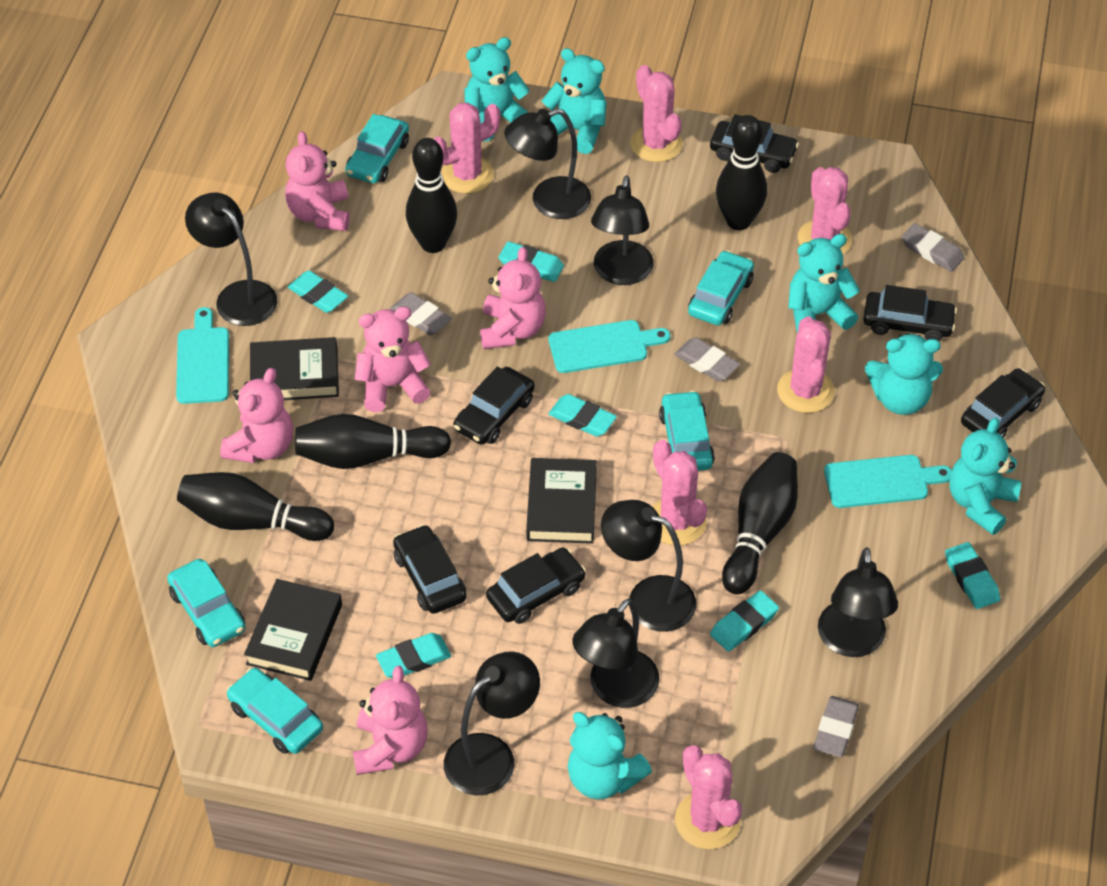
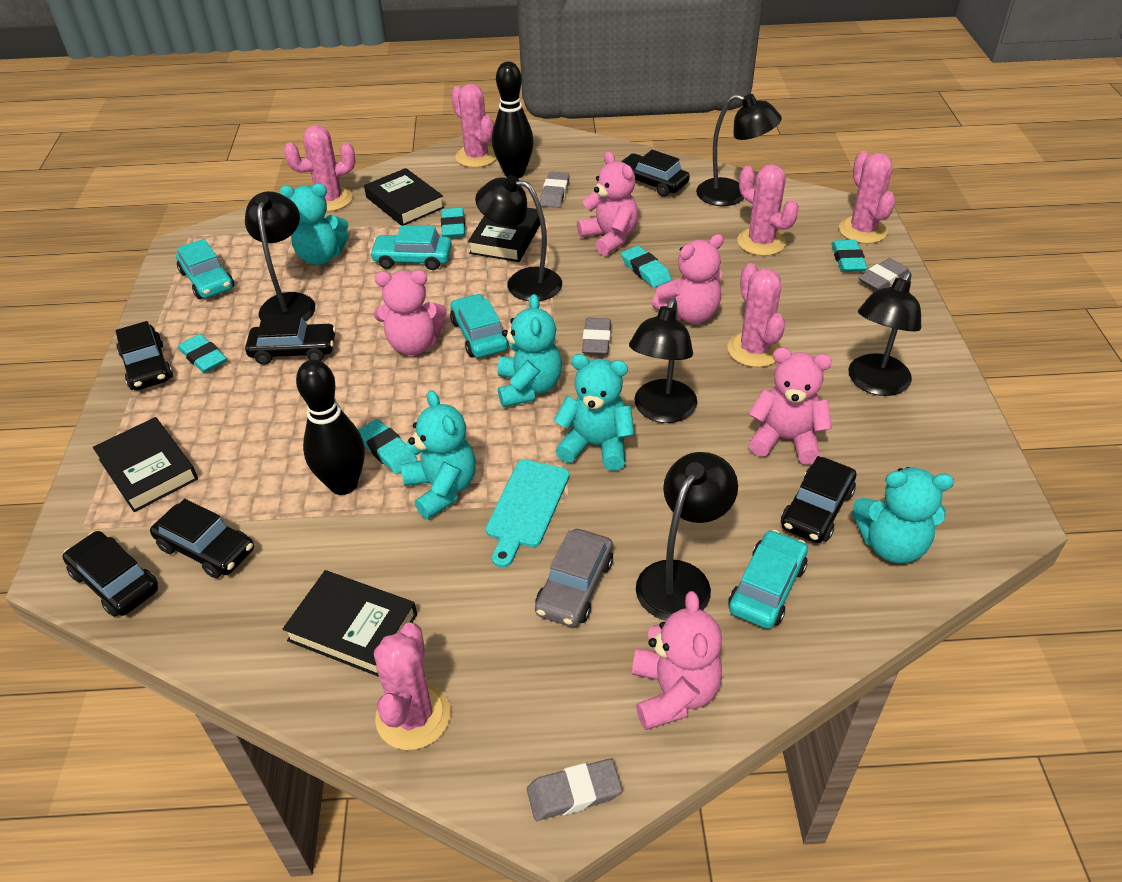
black book: 3 -> 4
black bowling pin: 5 -> 2
black lamp: 7 -> 6
grey car: 0 -> 1
turquoise car: 5 -> 4
turquoise cutting board: 3 -> 1
turquoise eraser: 6 -> 5
turquoise teddy bear: 6 -> 5

